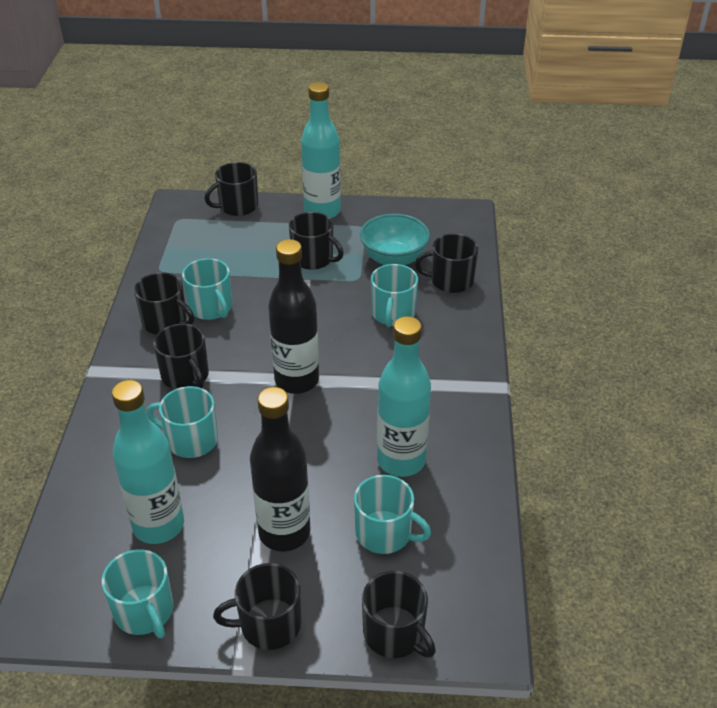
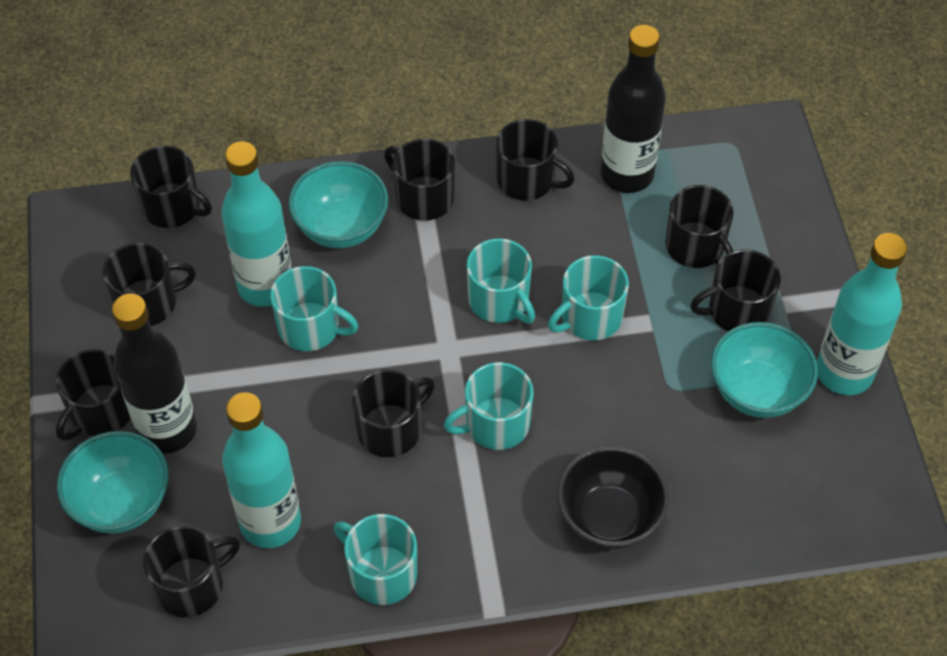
black bowl: 0 -> 1
black mug: 7 -> 9
turquoise bowl: 1 -> 3

